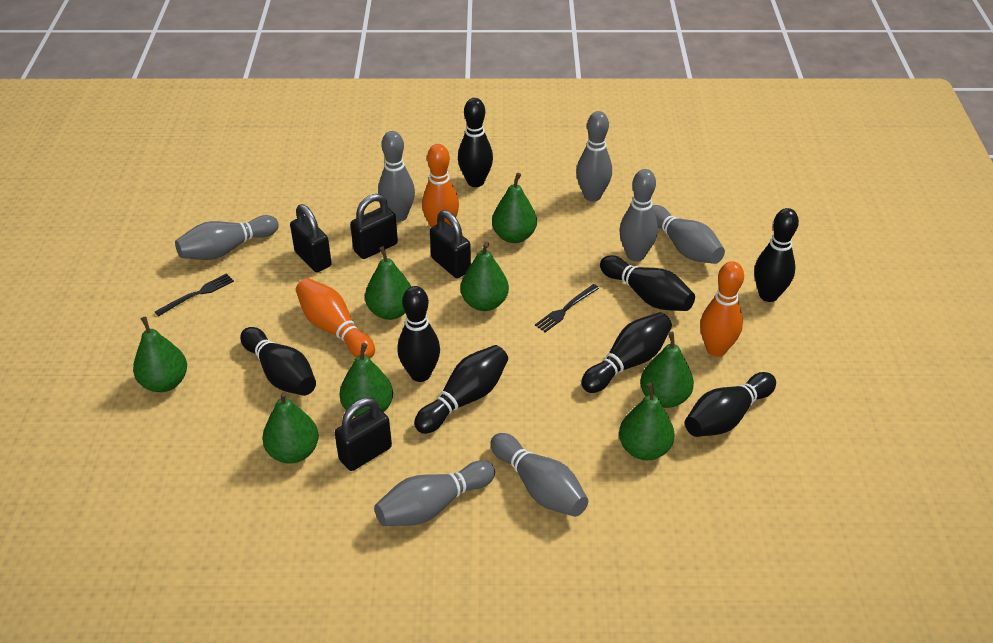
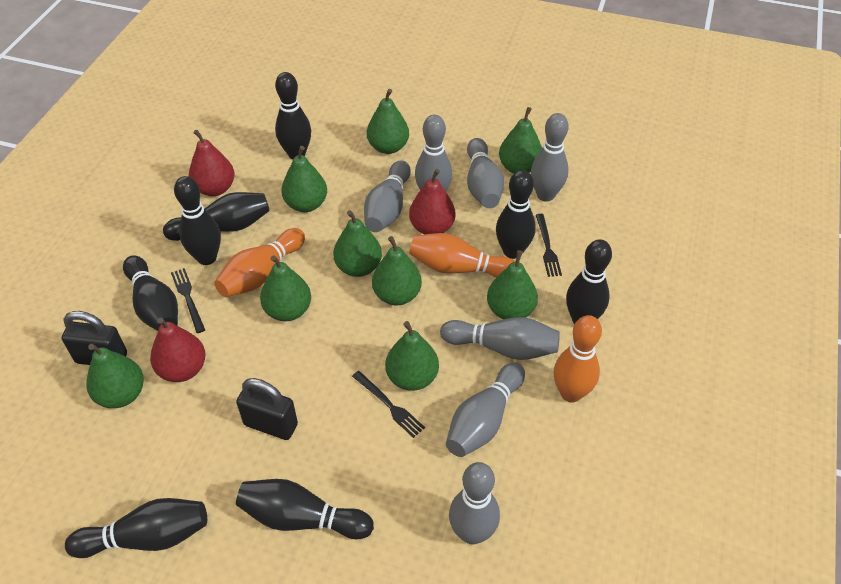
black fork: 2 -> 3
black padlock: 4 -> 2
green pear: 8 -> 9
red pear: 0 -> 3

